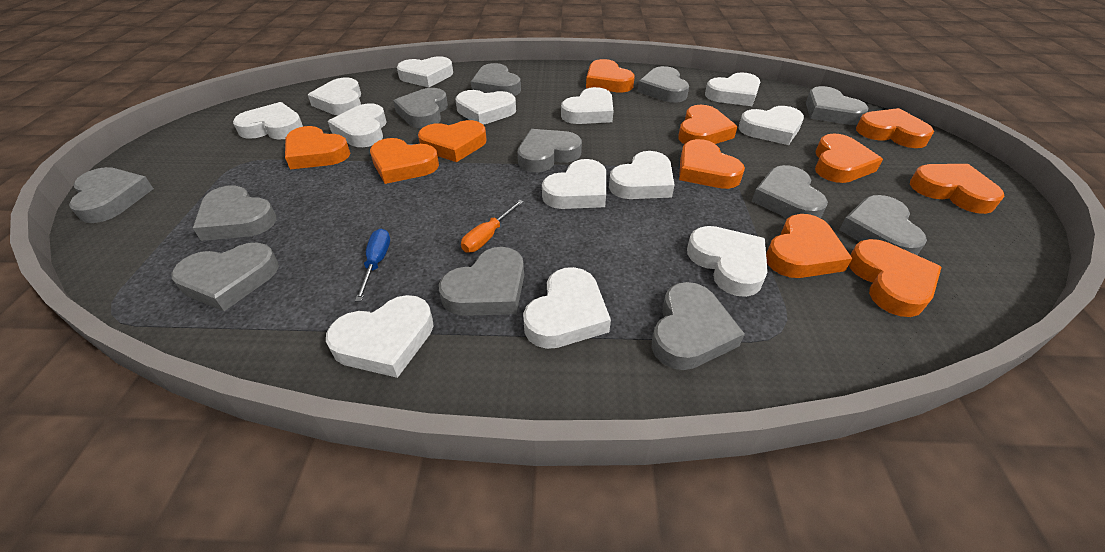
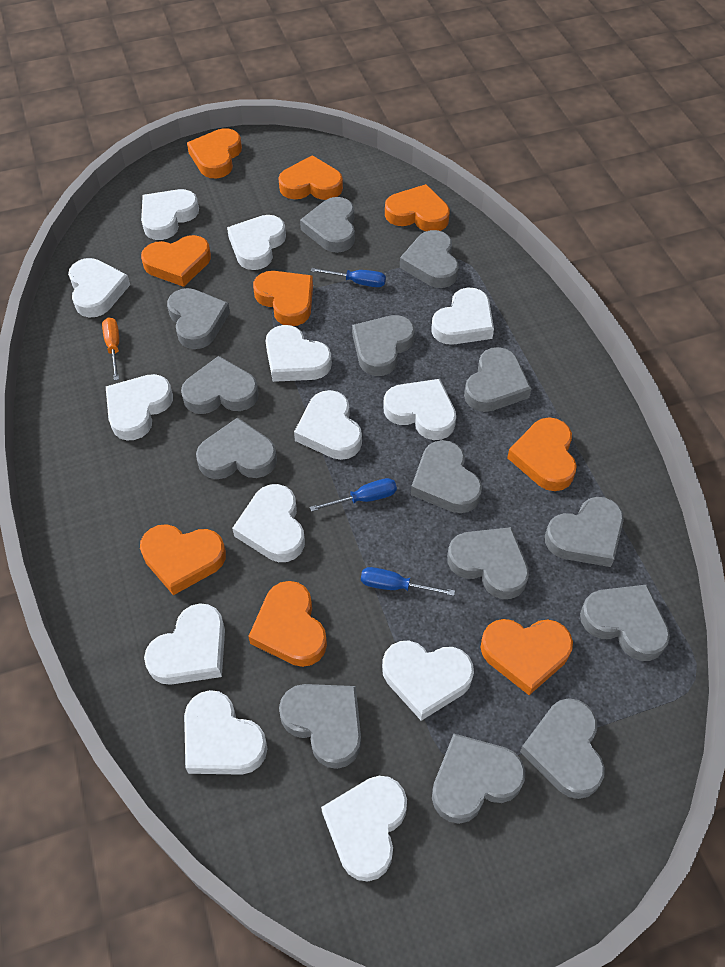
blue screwdriver: 1 -> 3
grey heart: 12 -> 14
orange heart: 11 -> 9

